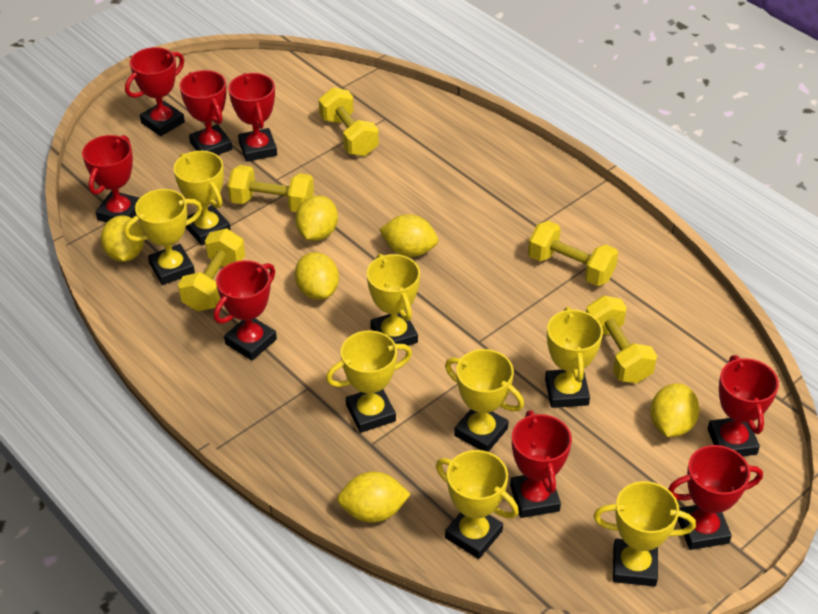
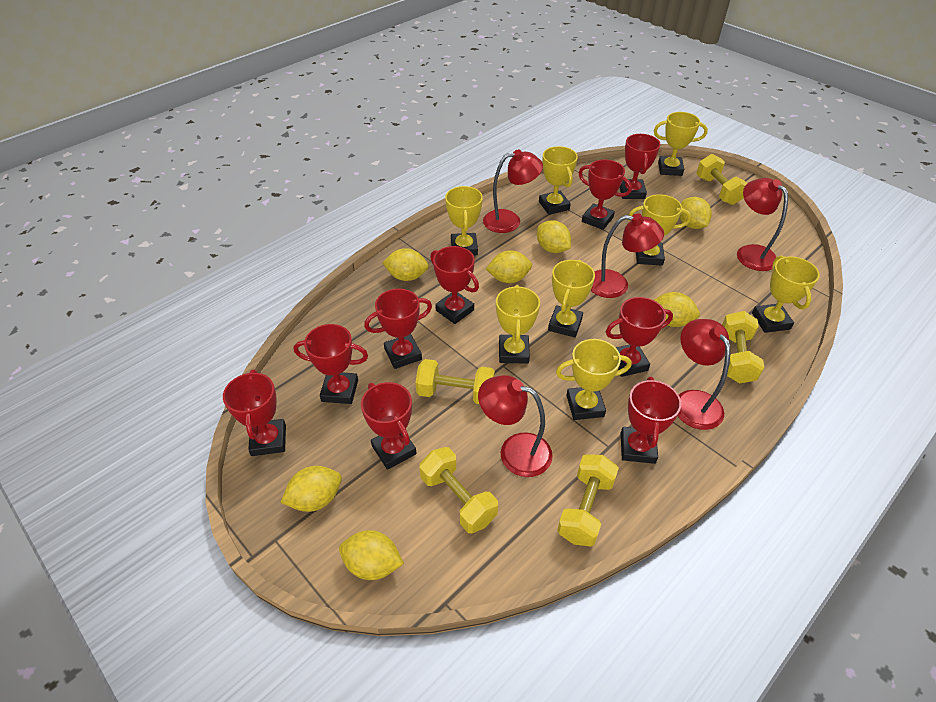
red lamp: 0 -> 5
red trophy: 8 -> 9
yellow lemon: 6 -> 7

